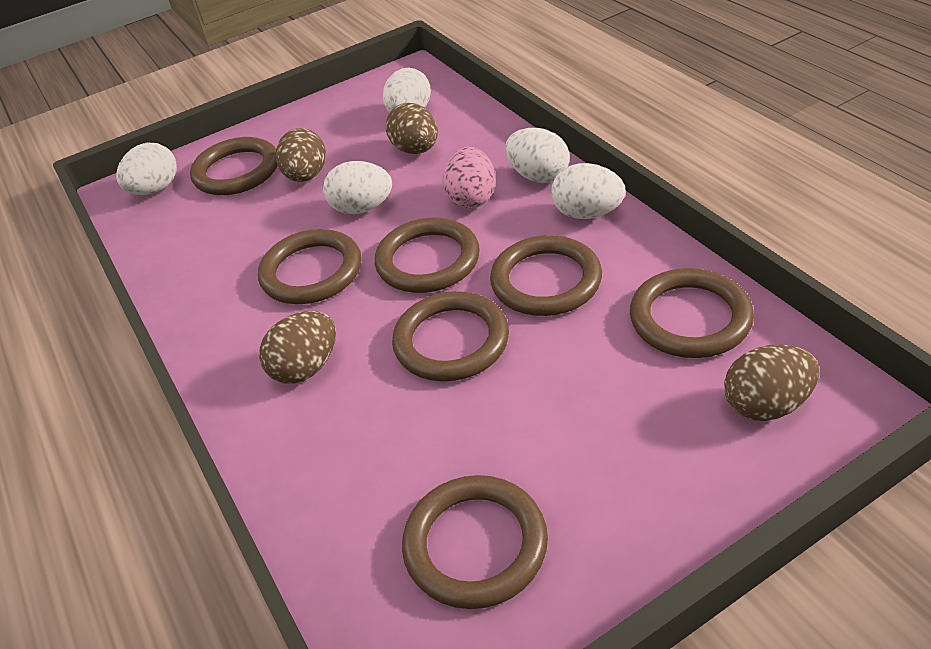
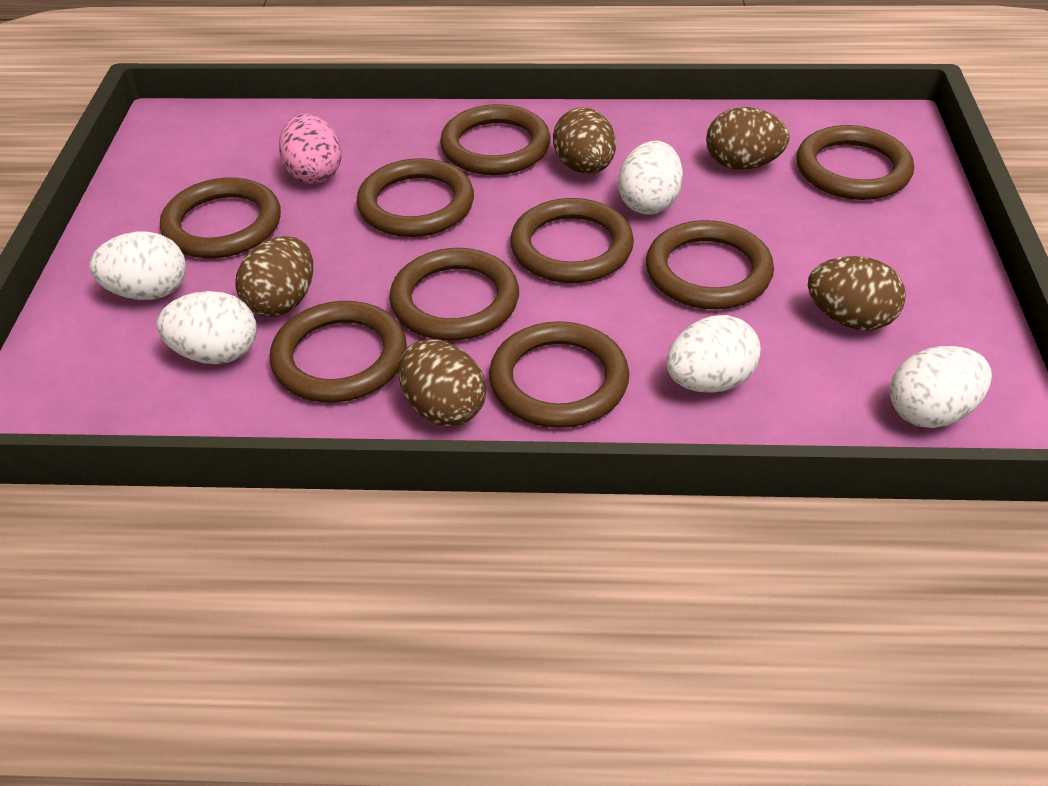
brown egg: 4 -> 5
brown ring: 7 -> 9

